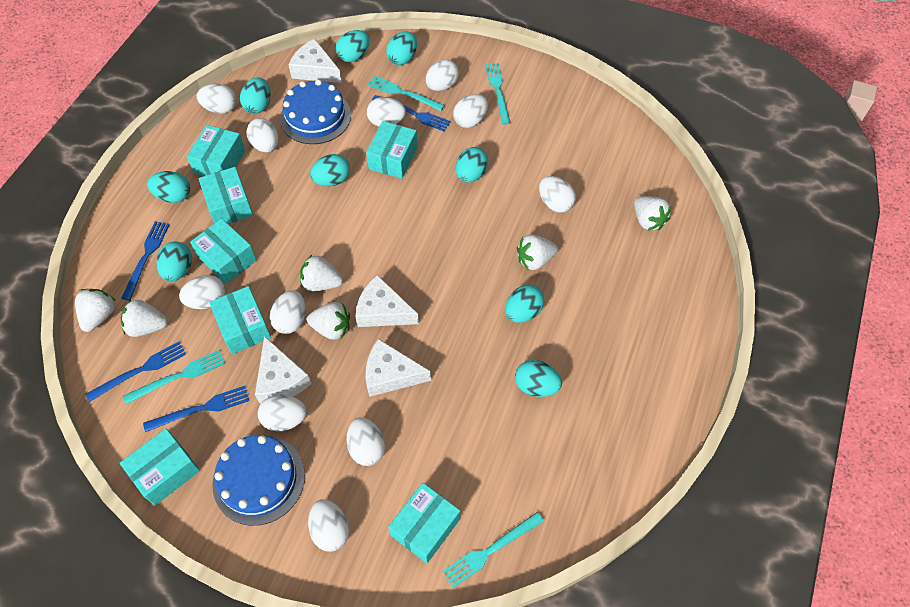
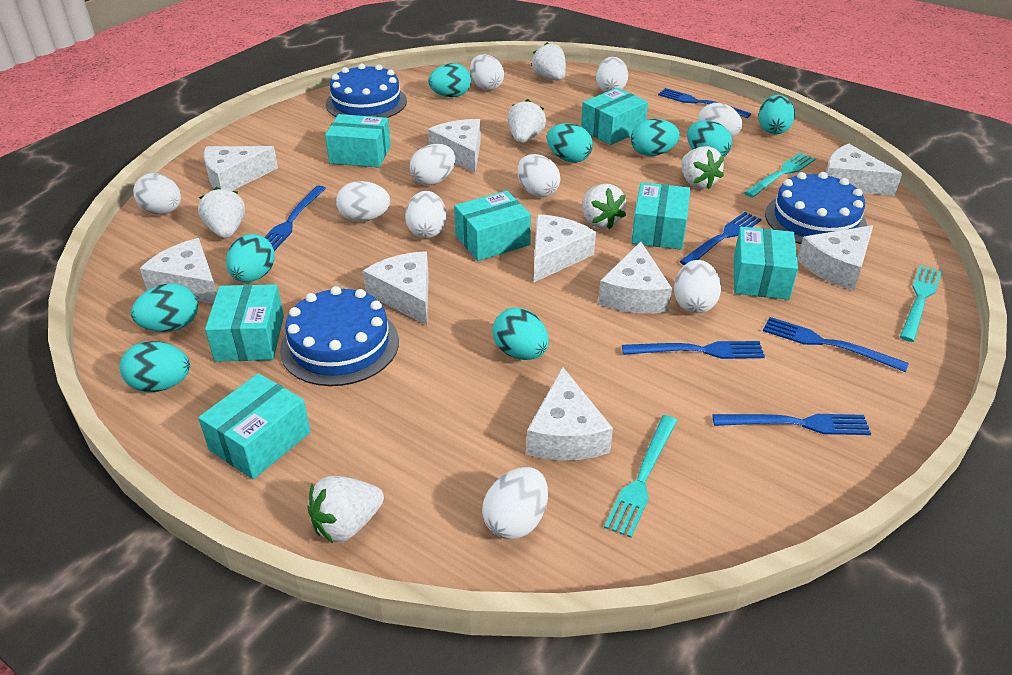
blue cake: 2 -> 3
blue fork: 4 -> 6
turquoise fork: 4 -> 3
white cheese: 4 -> 9
white egg: 11 -> 10

